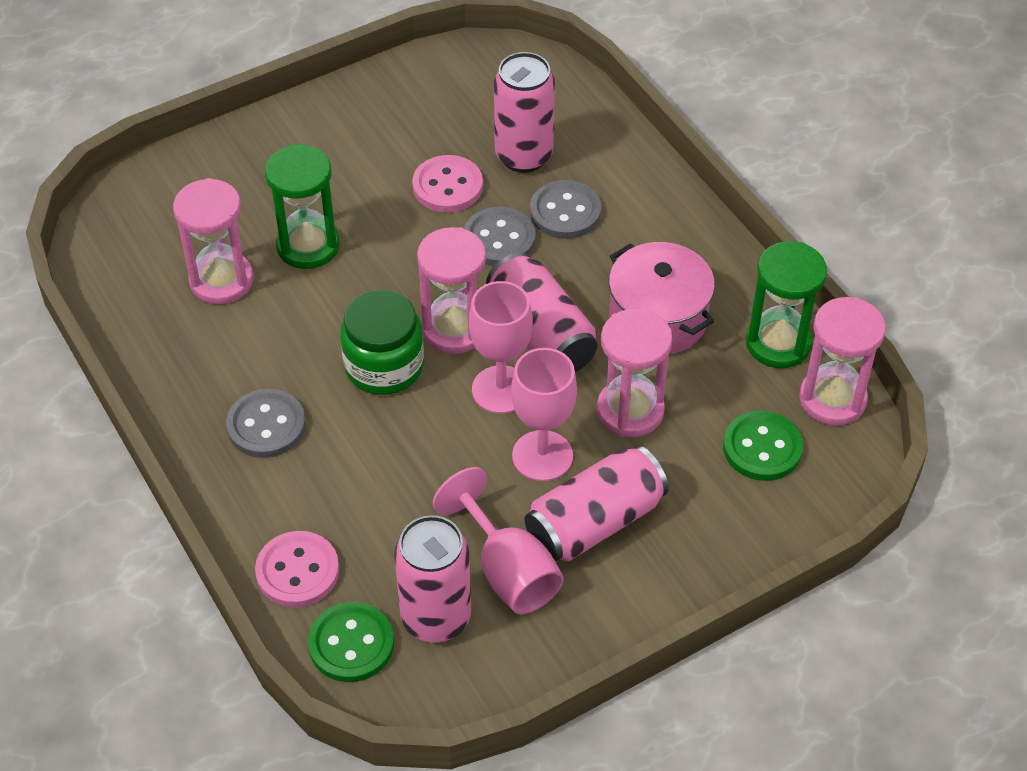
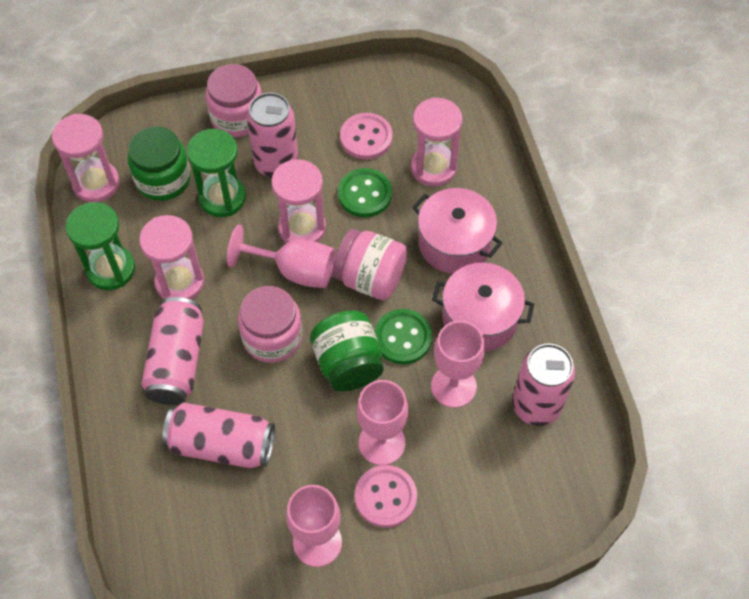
green jar: 1 -> 2
grey button: 3 -> 0
pink goblet: 3 -> 4
pink jar: 0 -> 3
pink pot: 1 -> 2

